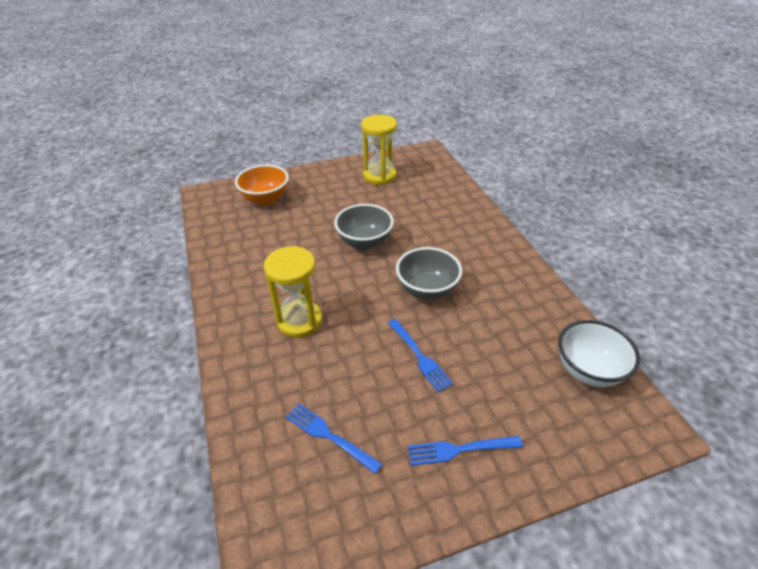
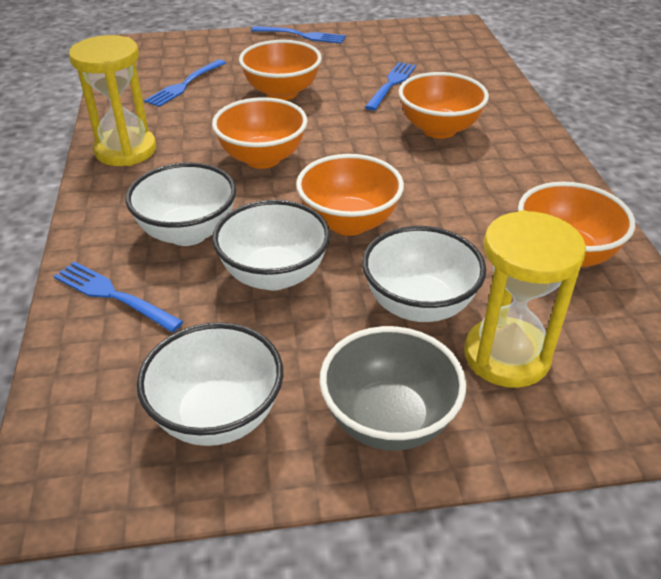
blue fork: 3 -> 4
grey bowl: 2 -> 1
orange bowl: 1 -> 5
white bowl: 1 -> 4

